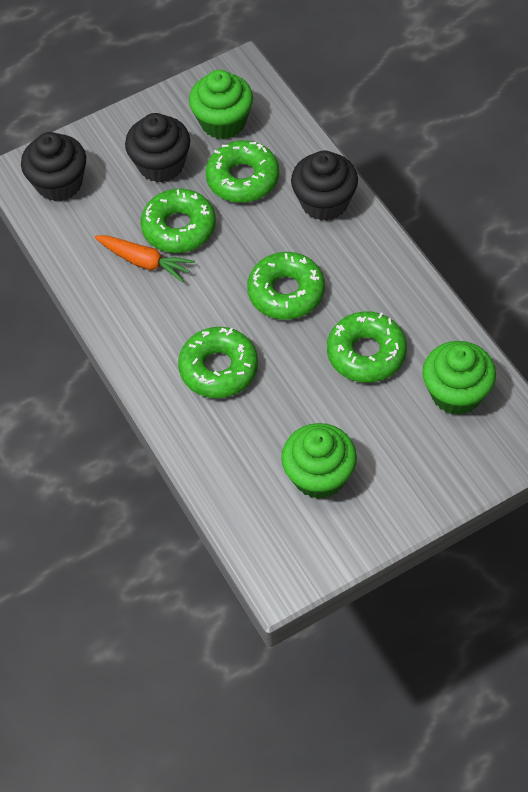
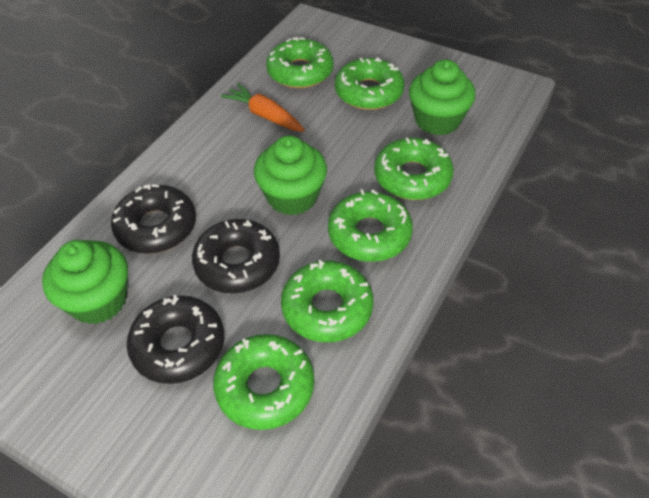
black cupcake: 3 -> 0
black donut: 0 -> 3
green donut: 5 -> 6

